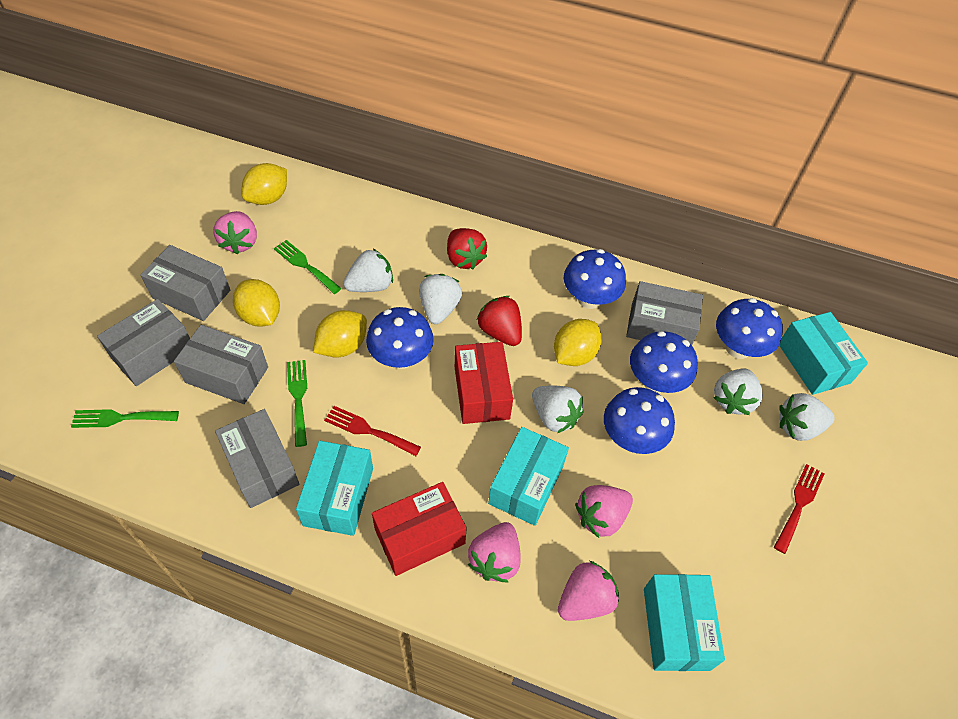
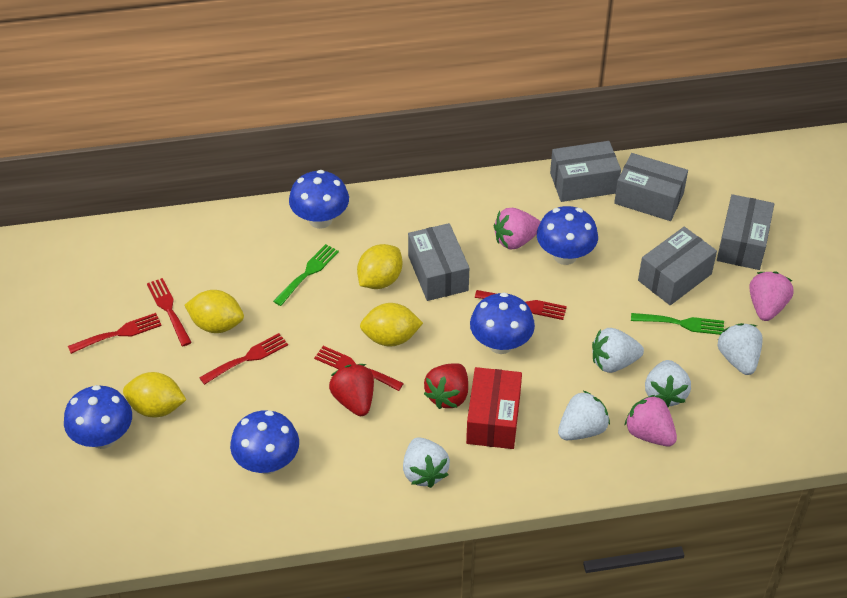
green fork: 3 -> 2
pink strawberry: 4 -> 3
red box: 2 -> 1
red fork: 2 -> 5
turquoise box: 4 -> 0

